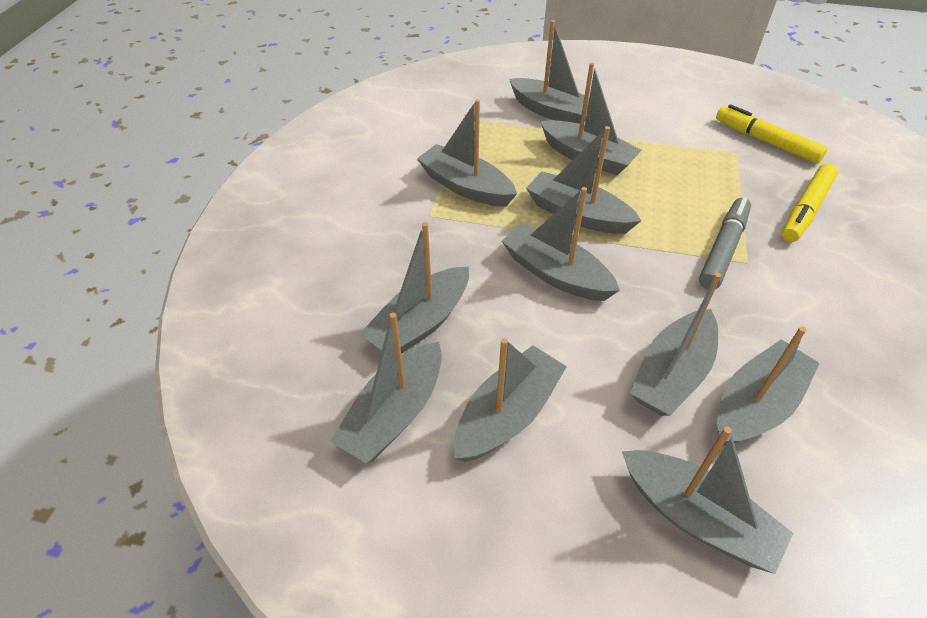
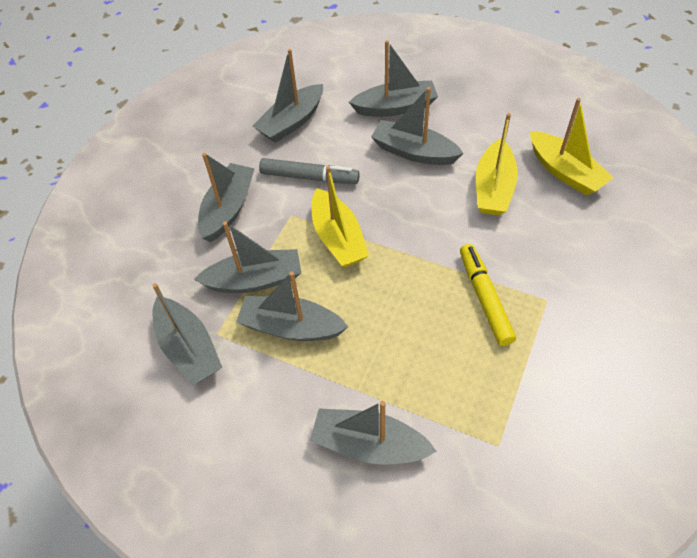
grey boat: 11 -> 8
yellow boat: 0 -> 3
yellow marker: 2 -> 1

